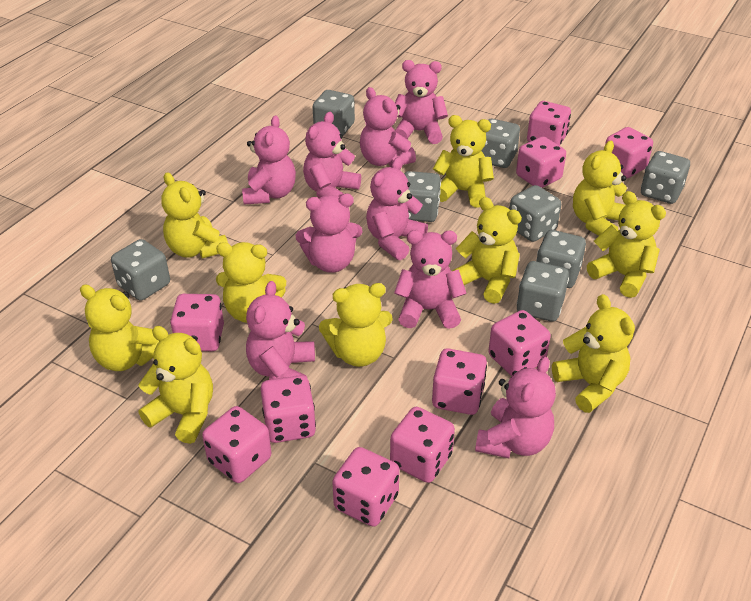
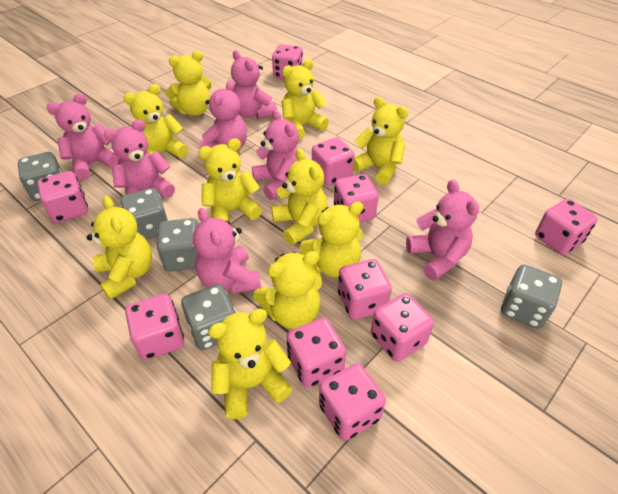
grey dice: 8 -> 5
pink teddy bear: 9 -> 7

